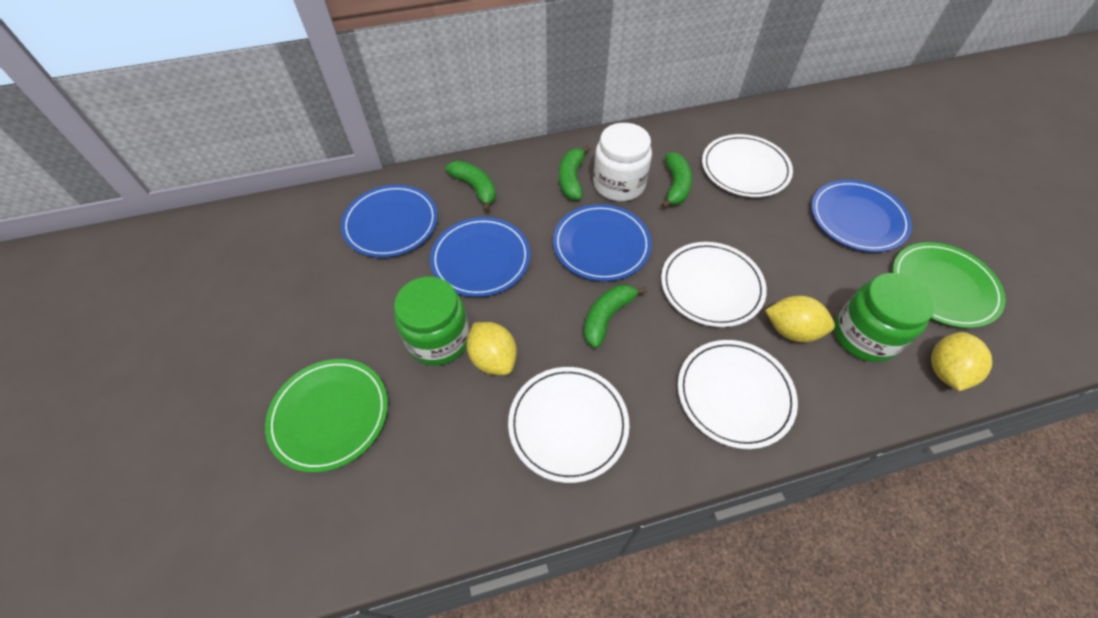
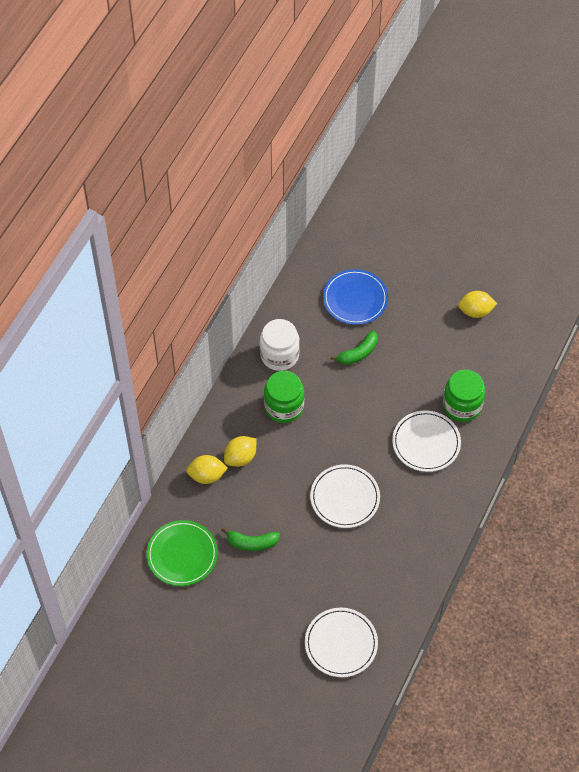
blue plate: 4 -> 1
green banana: 4 -> 2
green plate: 2 -> 1
white plate: 4 -> 3

